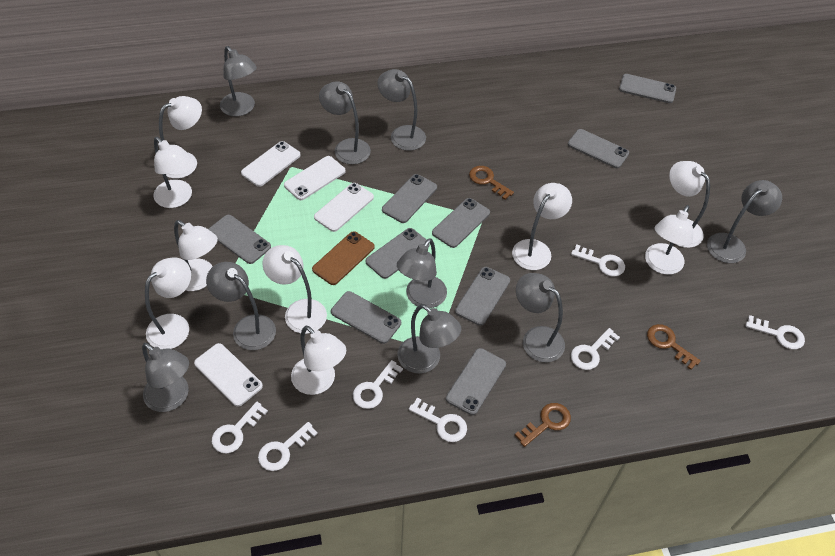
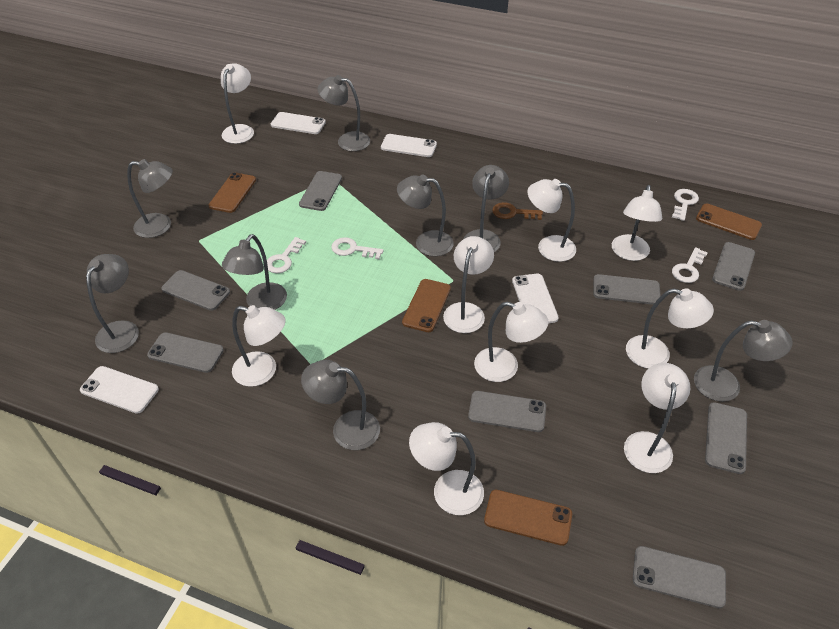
brown key: 3 -> 1
brown phone: 1 -> 4
grey lamp: 9 -> 8
grey phone: 9 -> 8
white key: 7 -> 4

